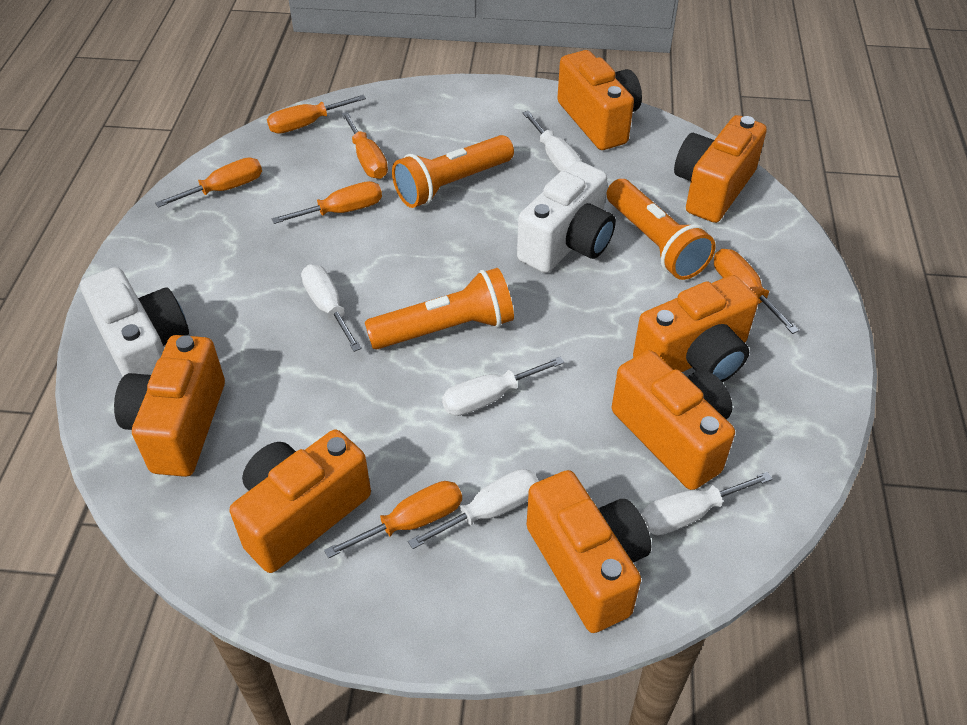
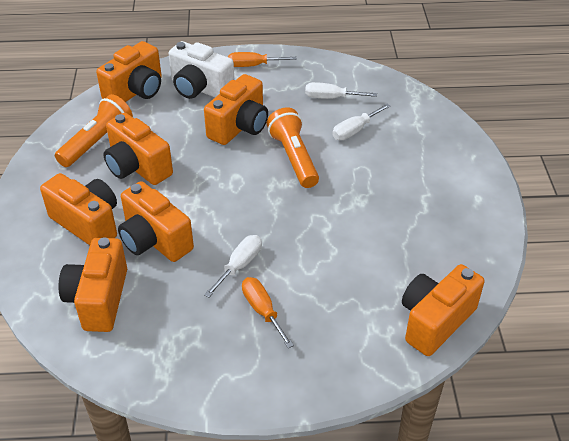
orange flashlight: 3 -> 2
orange screwdriver: 6 -> 2
white camera: 2 -> 1
white screwdriver: 5 -> 3

